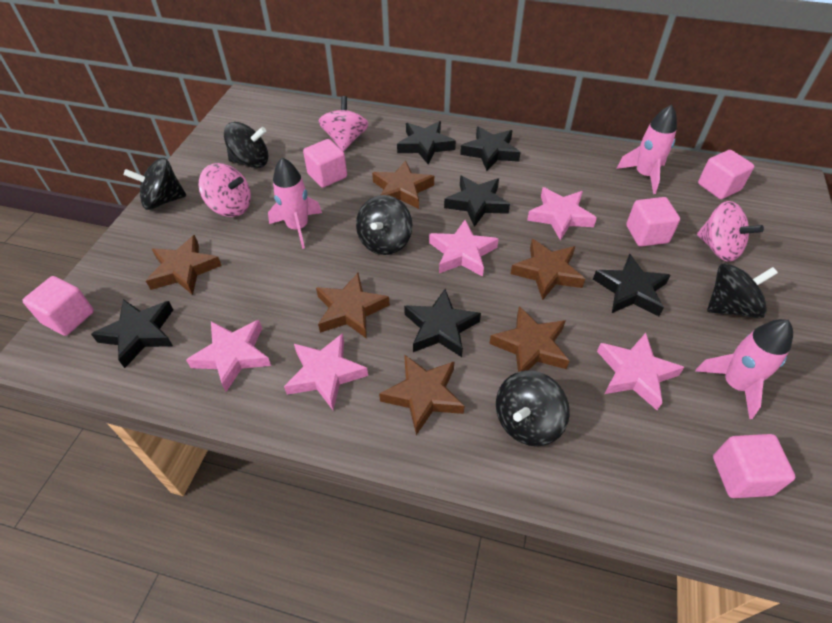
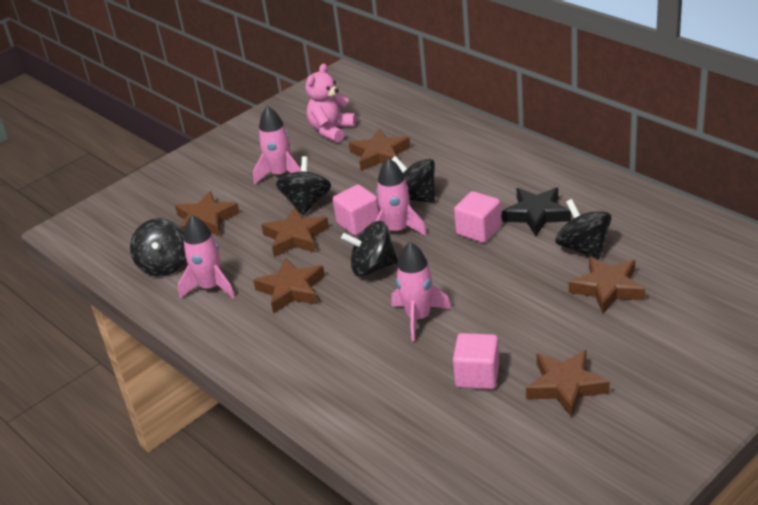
black star: 6 -> 1
pink cube: 5 -> 3
pink rocket: 3 -> 4
pink spinning top: 3 -> 0
pink star: 5 -> 0
pink teddy bear: 0 -> 1

